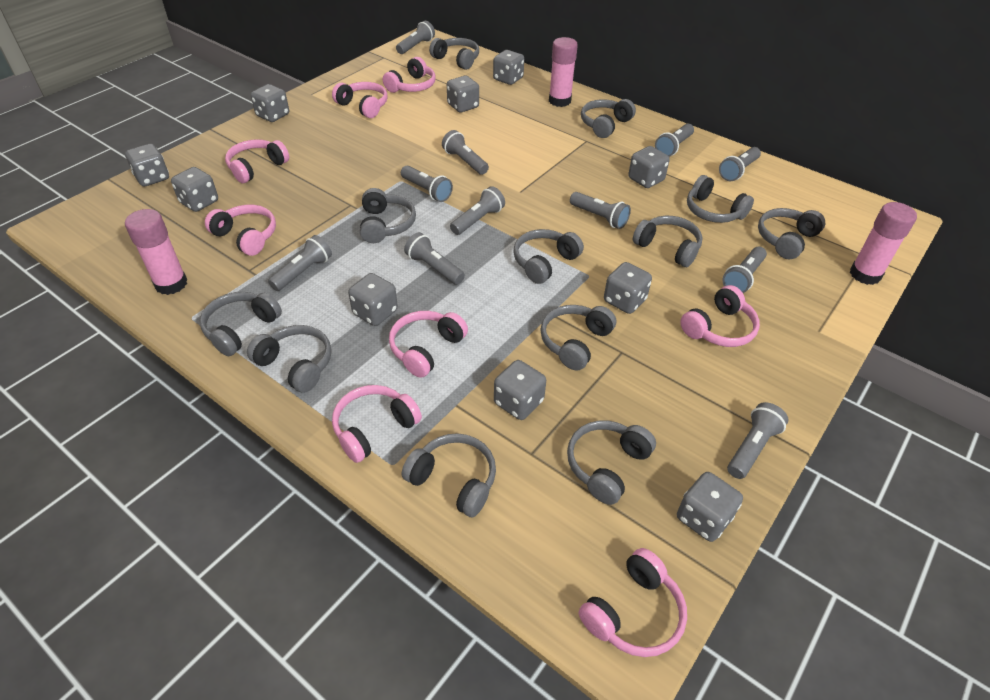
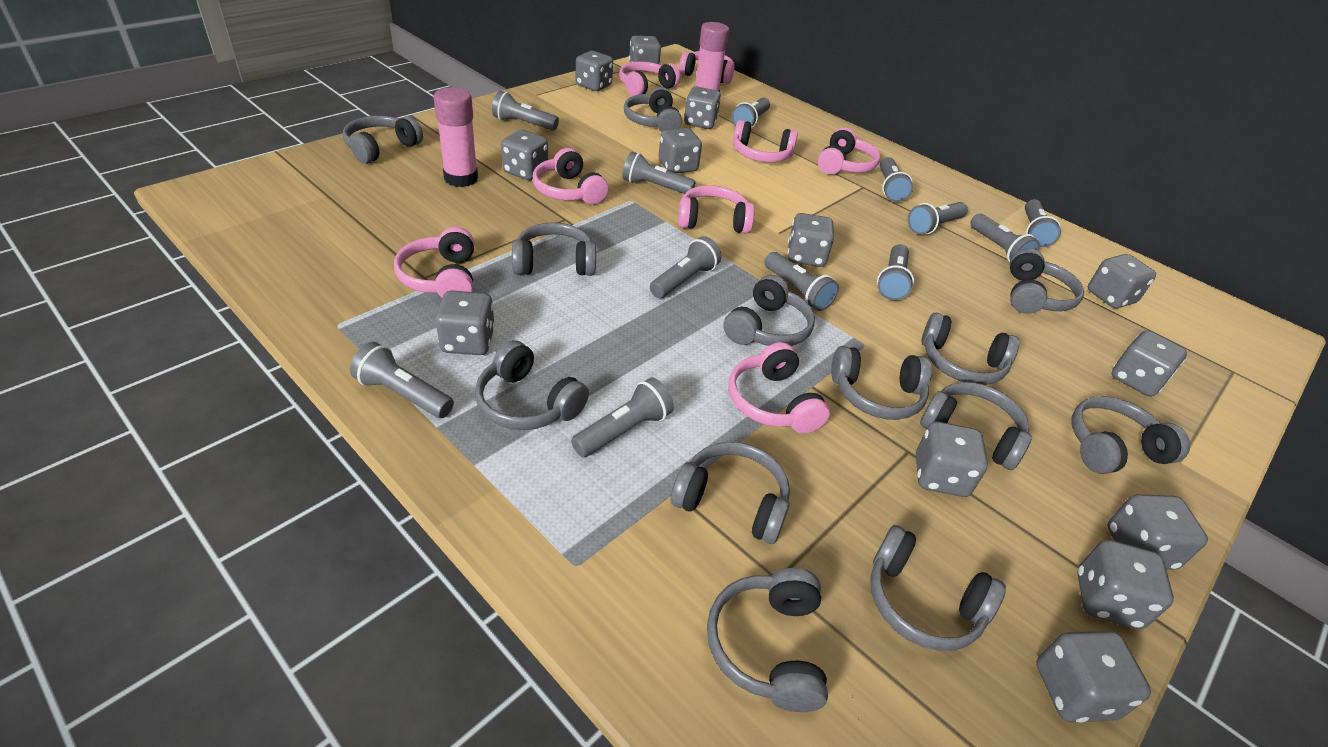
grey dice: 10 -> 13
grey flashlight: 11 -> 12
grey headphones: 12 -> 13
pink glue stick: 3 -> 2

